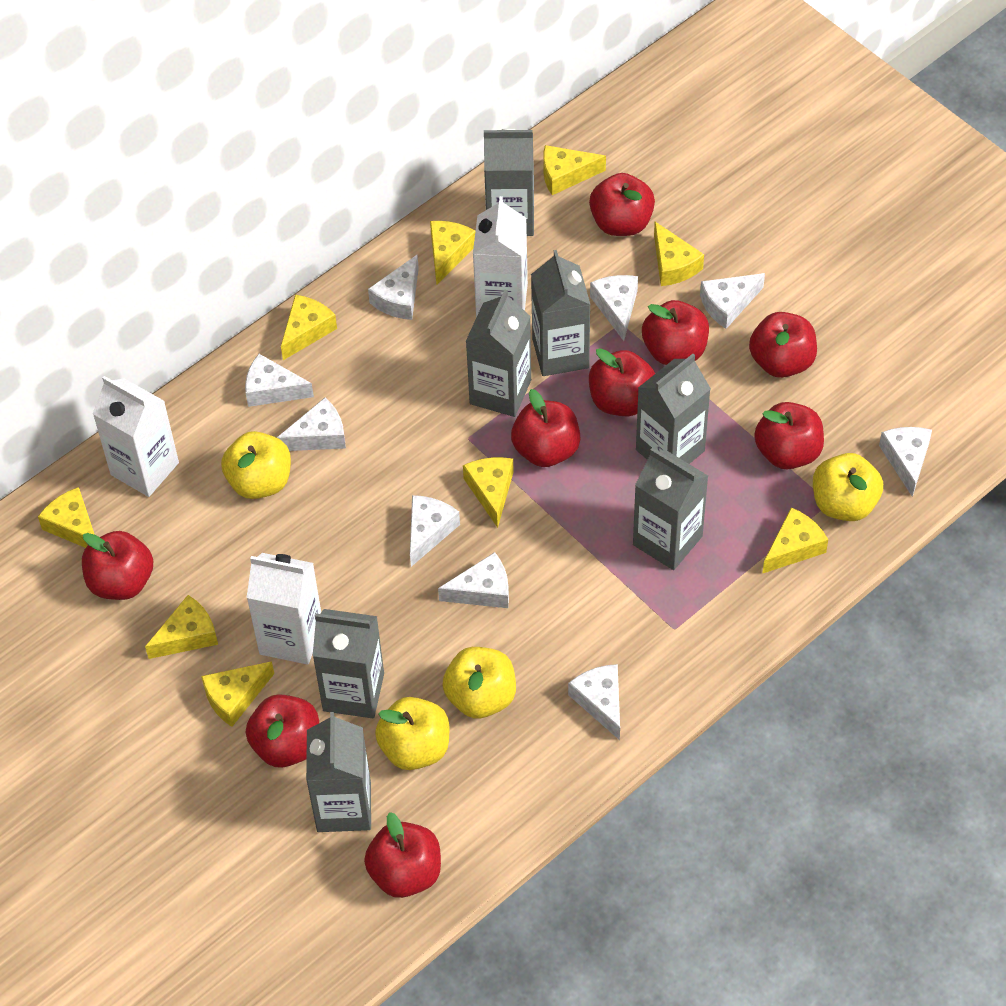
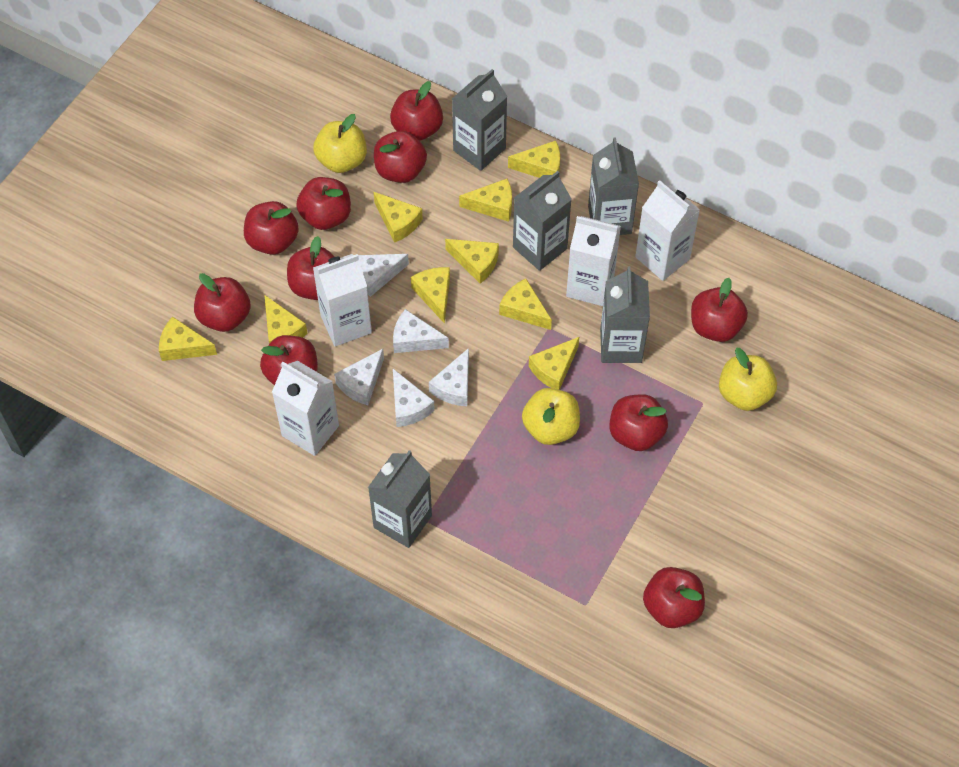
grey carton: 7 -> 5
red apple: 9 -> 10
white carton: 3 -> 4
white cheese: 9 -> 5
yellow apple: 4 -> 3

